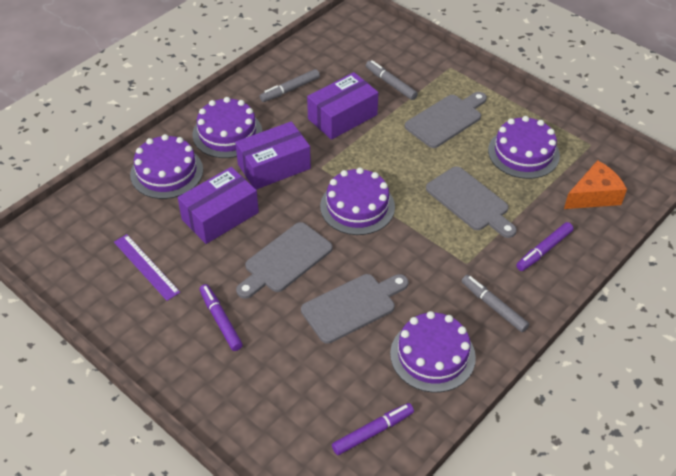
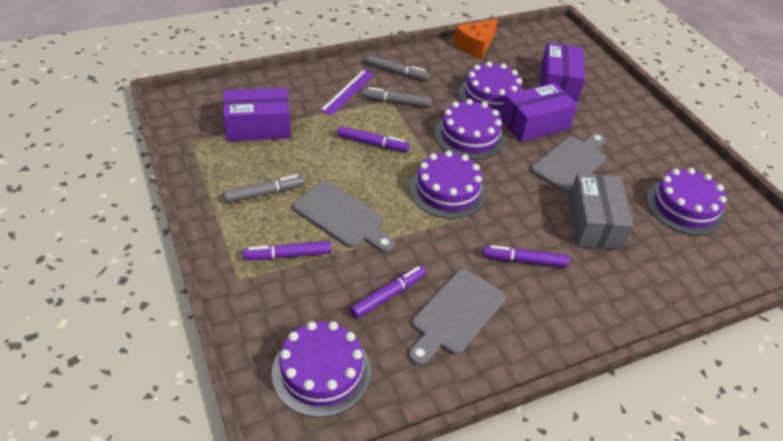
grey box: 0 -> 1
grey cutting board: 4 -> 3
purple marker: 3 -> 4

